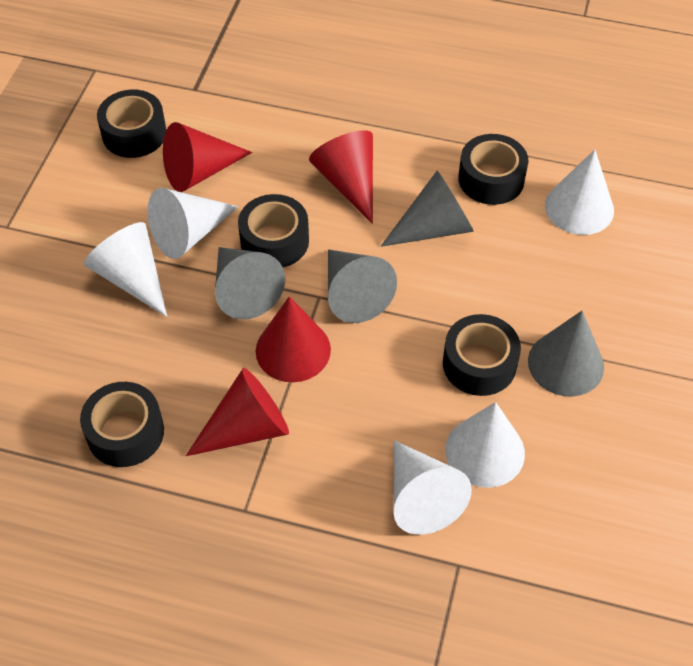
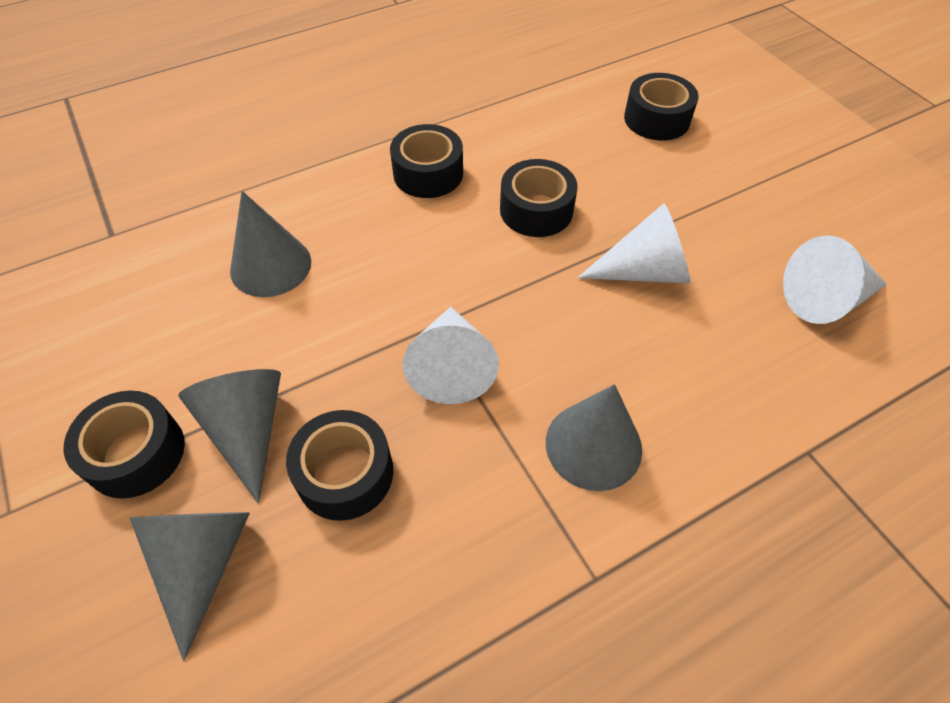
red cone: 4 -> 0
white cone: 5 -> 3

